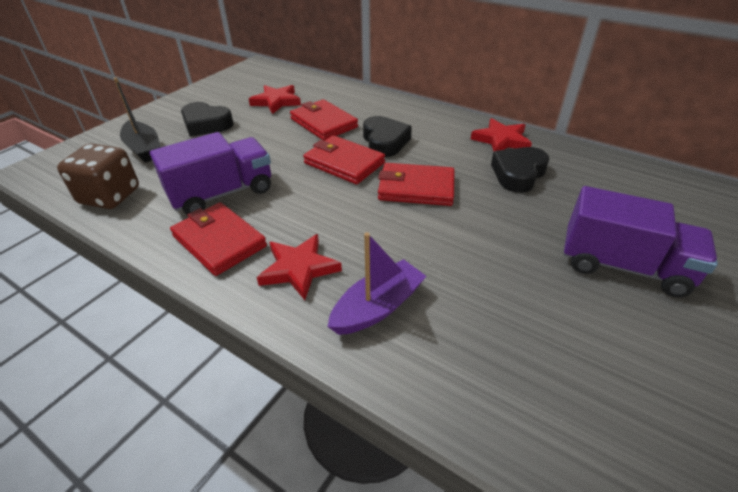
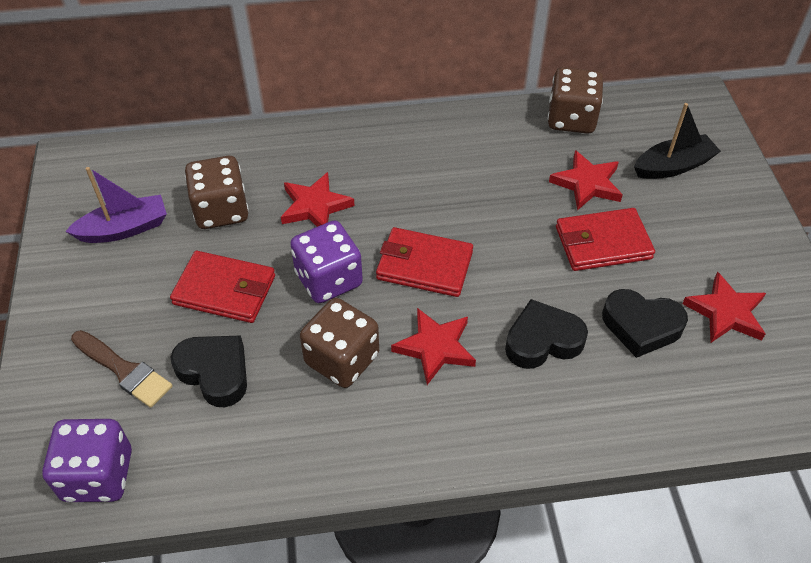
brown brush: 0 -> 1
brown dice: 1 -> 3
purple dice: 0 -> 2
purple truck: 2 -> 0
red star: 3 -> 4
red wallet: 4 -> 3

